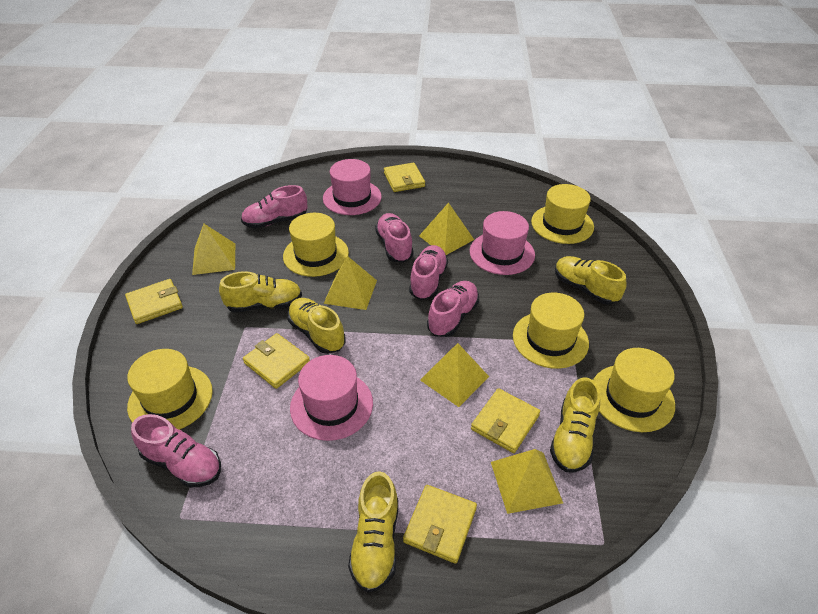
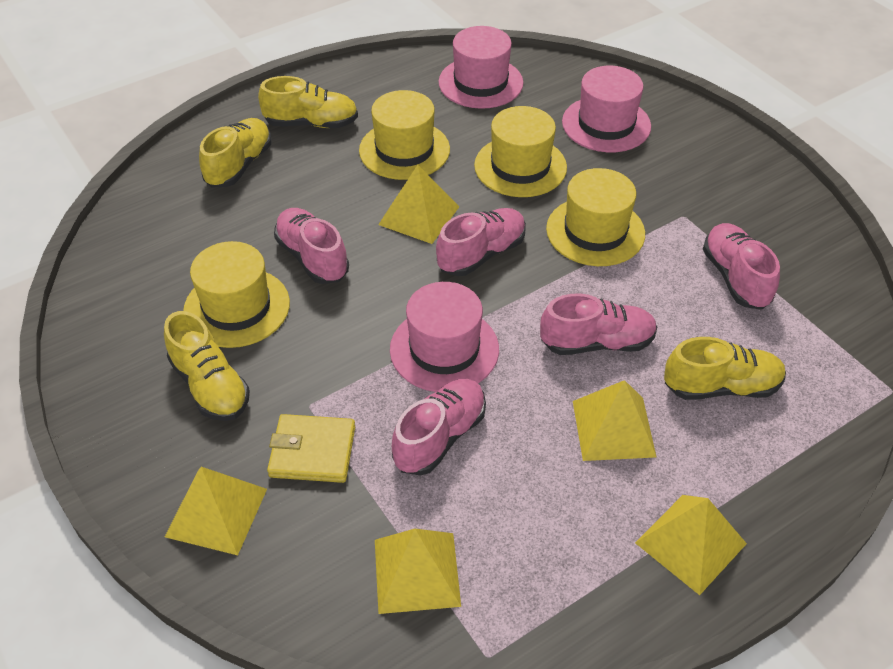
yellow hat: 5 -> 4
yellow shoe: 5 -> 4
yellow wallet: 5 -> 1

